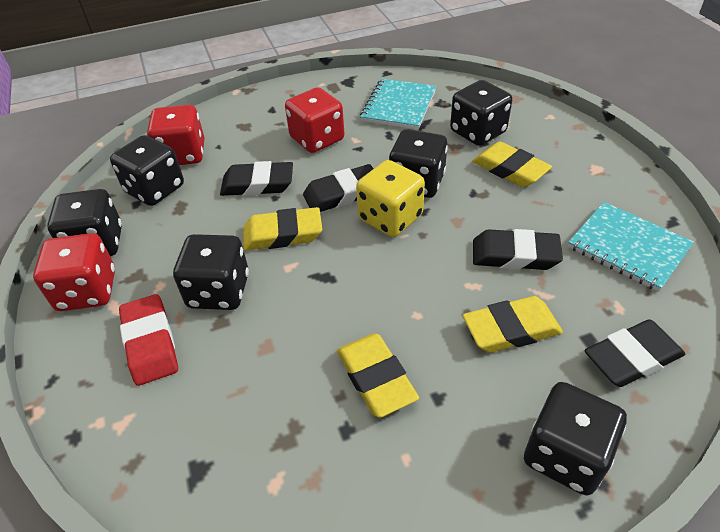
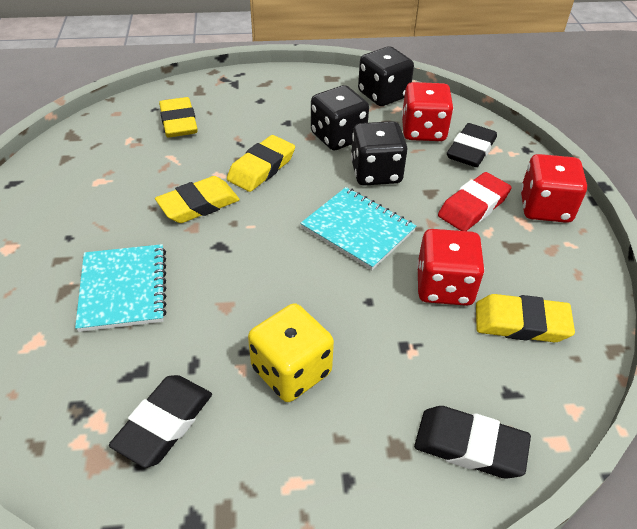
black dice: 6 -> 3
black eraser: 4 -> 3

